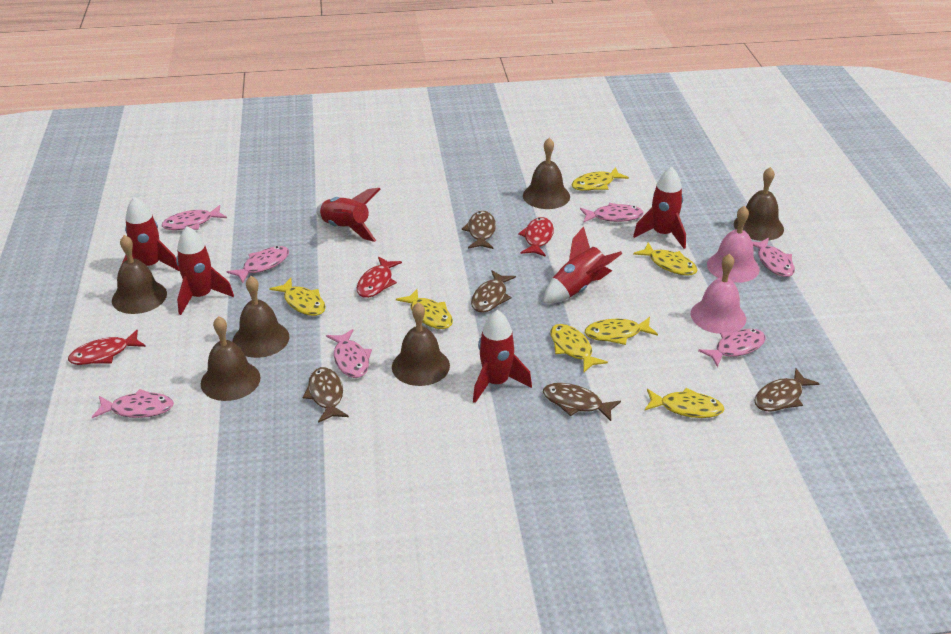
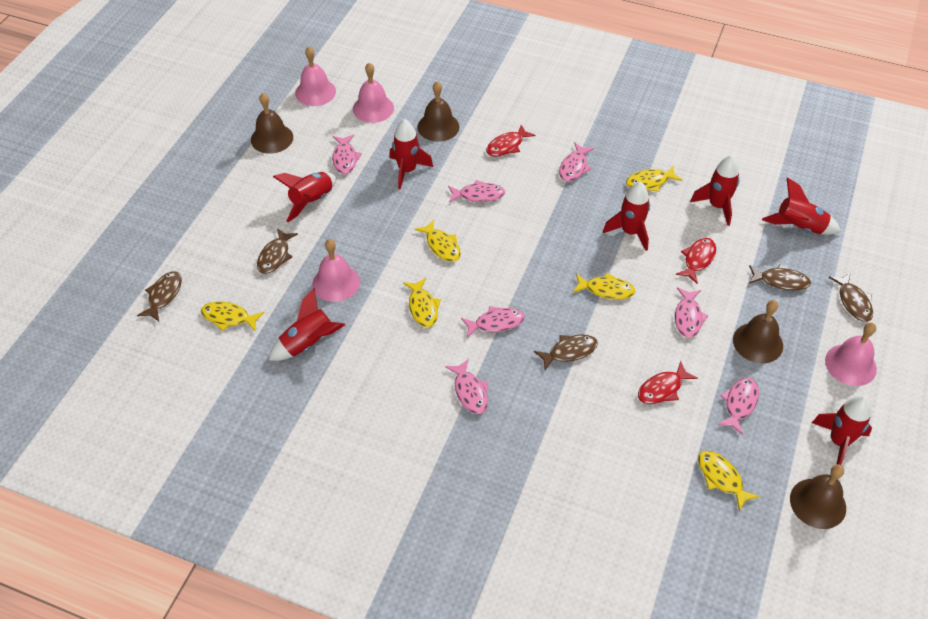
brown bell: 6 -> 4
pink bell: 2 -> 4
red rocket: 6 -> 7
yellow fish: 7 -> 6

